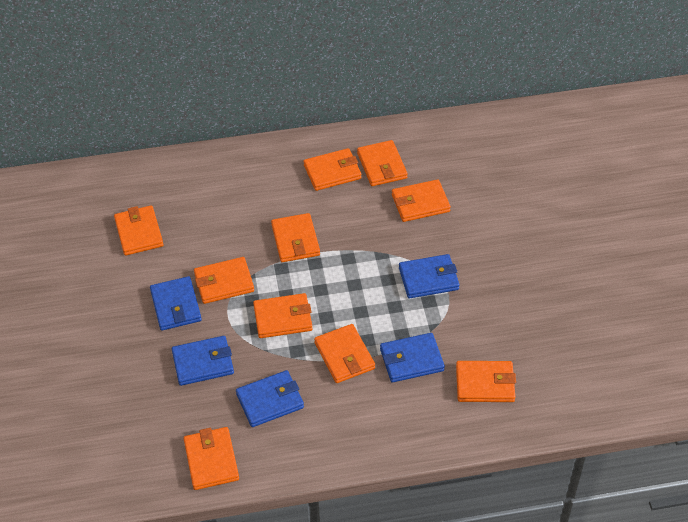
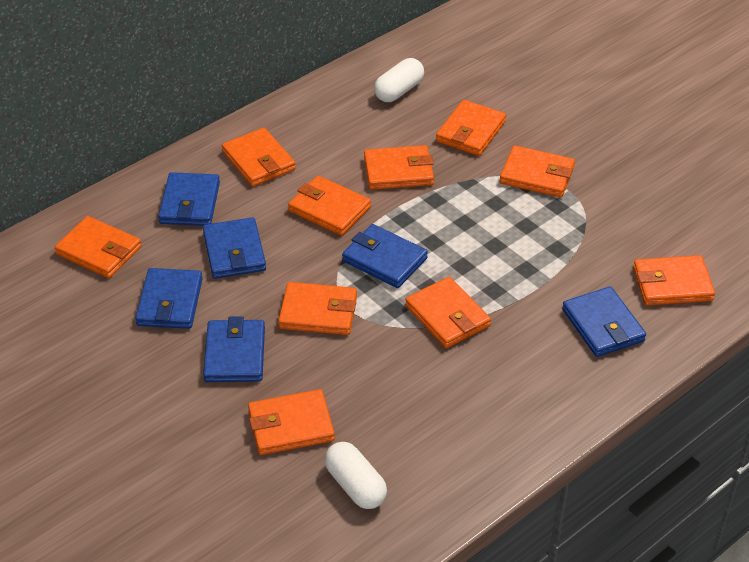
blue wallet: 5 -> 6
white capsule: 0 -> 2

